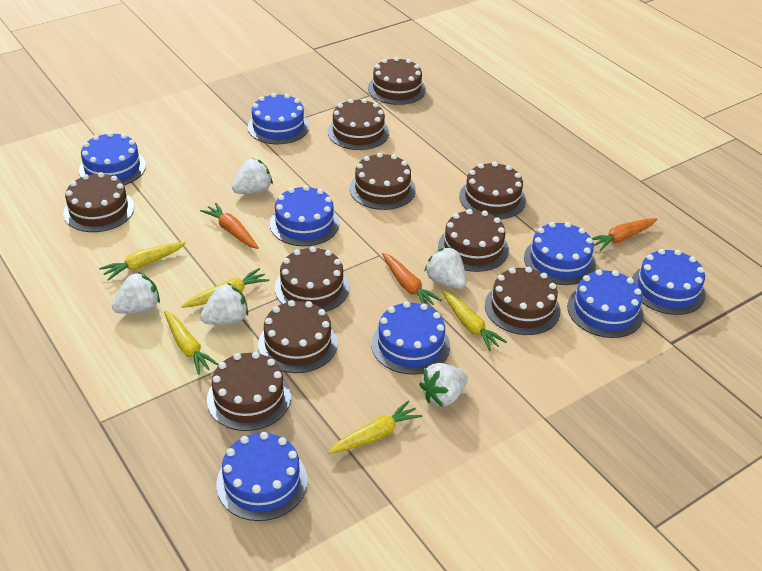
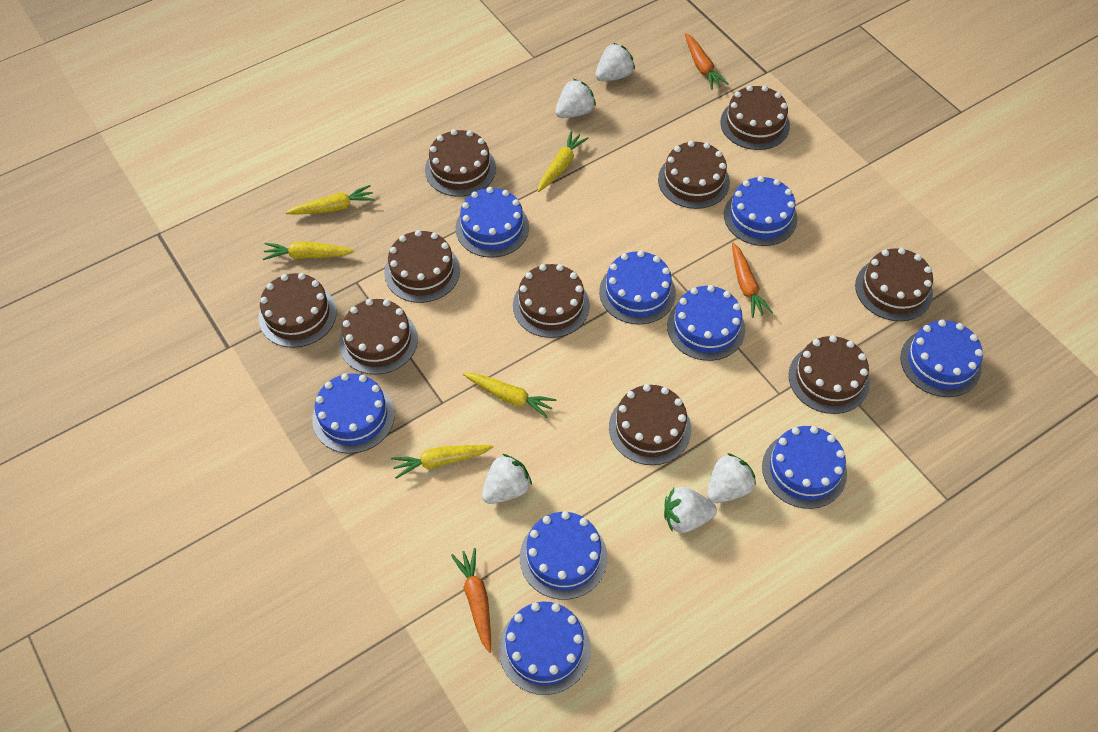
blue cake: 8 -> 9

